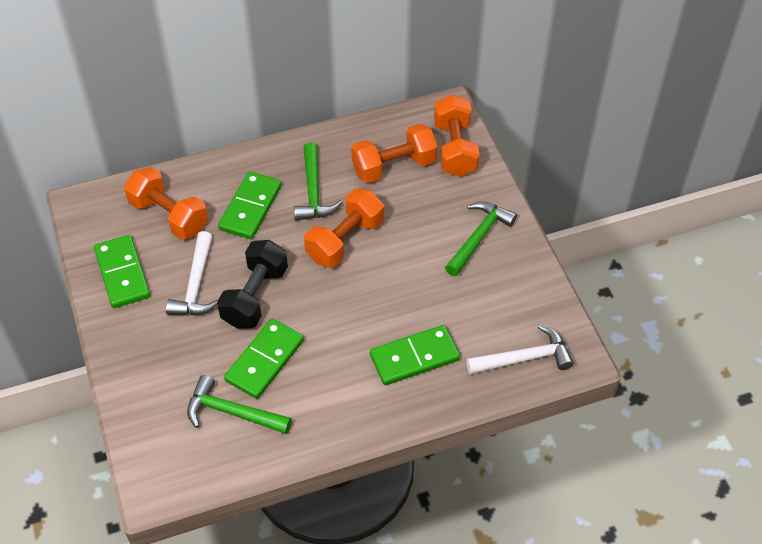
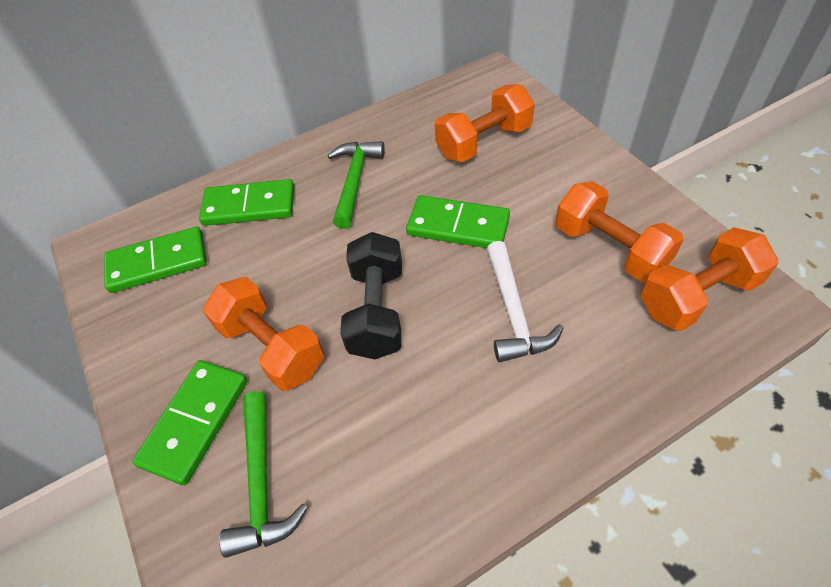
green hammer: 3 -> 2
white hammer: 2 -> 1

